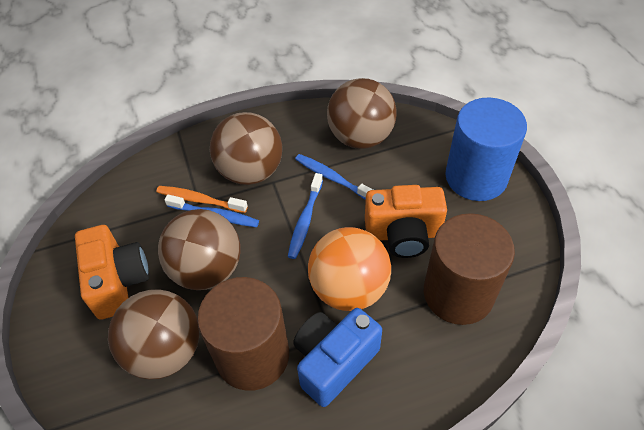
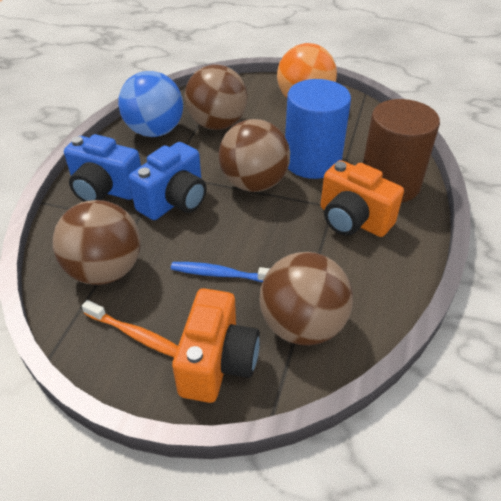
blue ball: 0 -> 1
blue camera: 1 -> 2
blue toothbrush: 3 -> 1
brown cylinder: 2 -> 1

